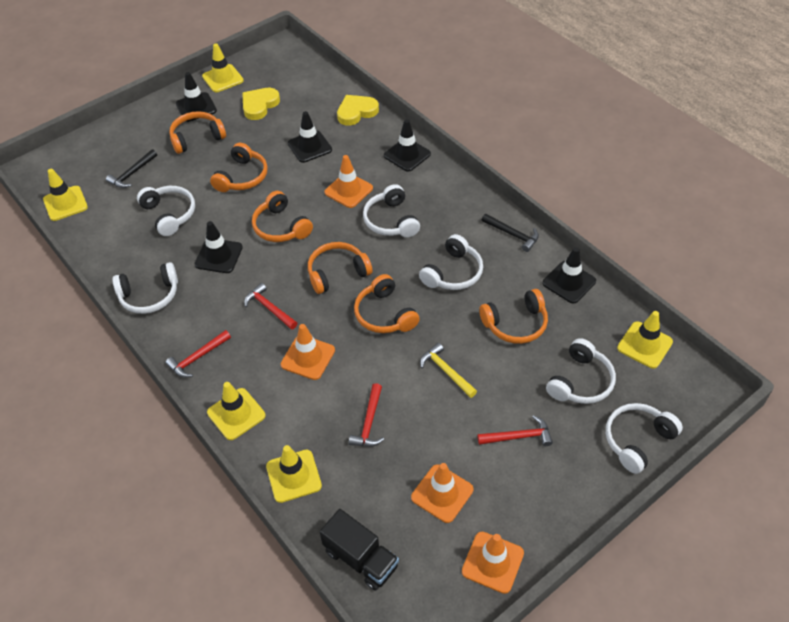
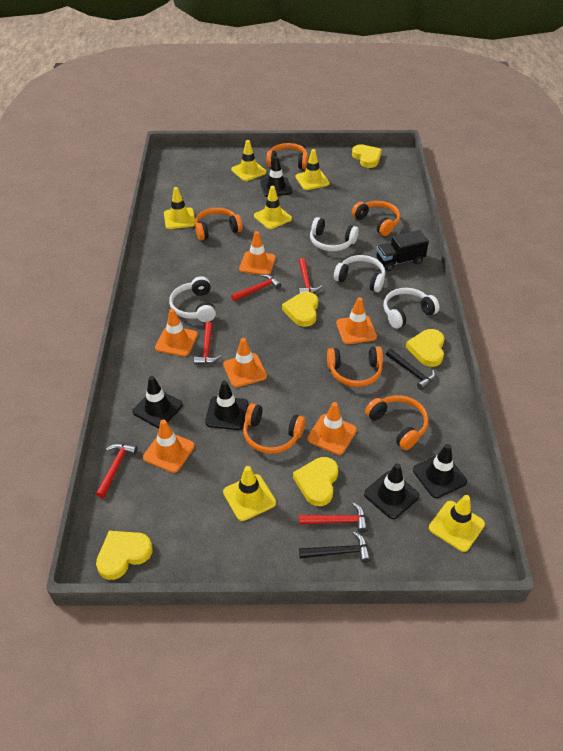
orange traffic cone: 4 -> 6
red hammer: 4 -> 5
white headphones: 6 -> 4
yellow hammer: 1 -> 0
yellow heart: 2 -> 5
yellow traffic cone: 5 -> 6

